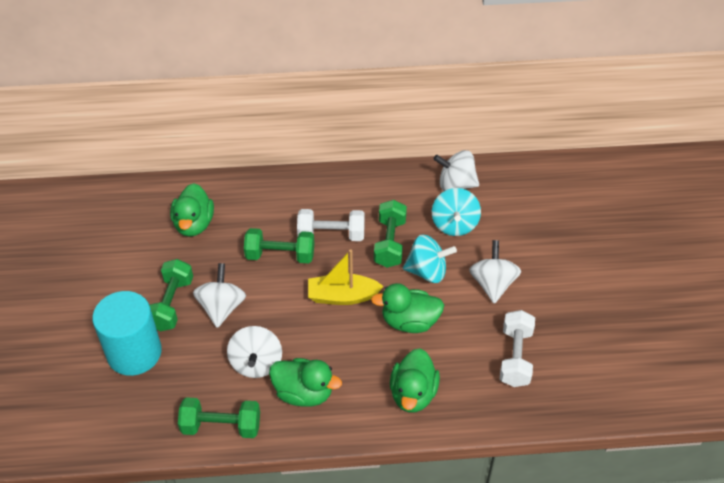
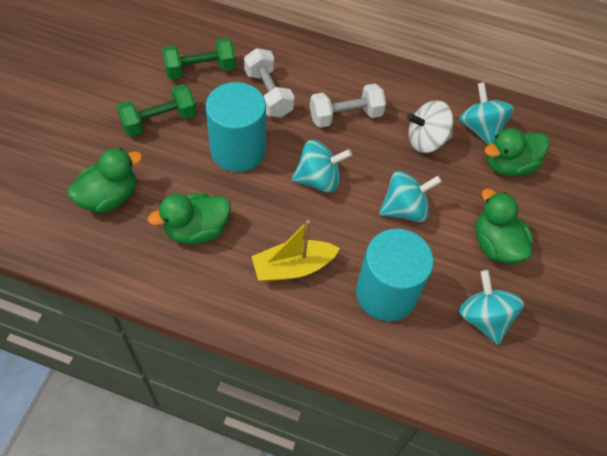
green dumbbell: 4 -> 2
turquoise cylinder: 1 -> 2
turquoise spinning top: 2 -> 4
white spinning top: 4 -> 1

